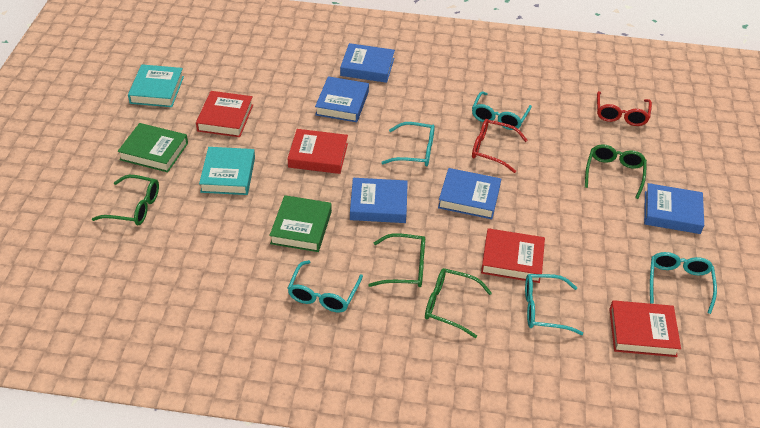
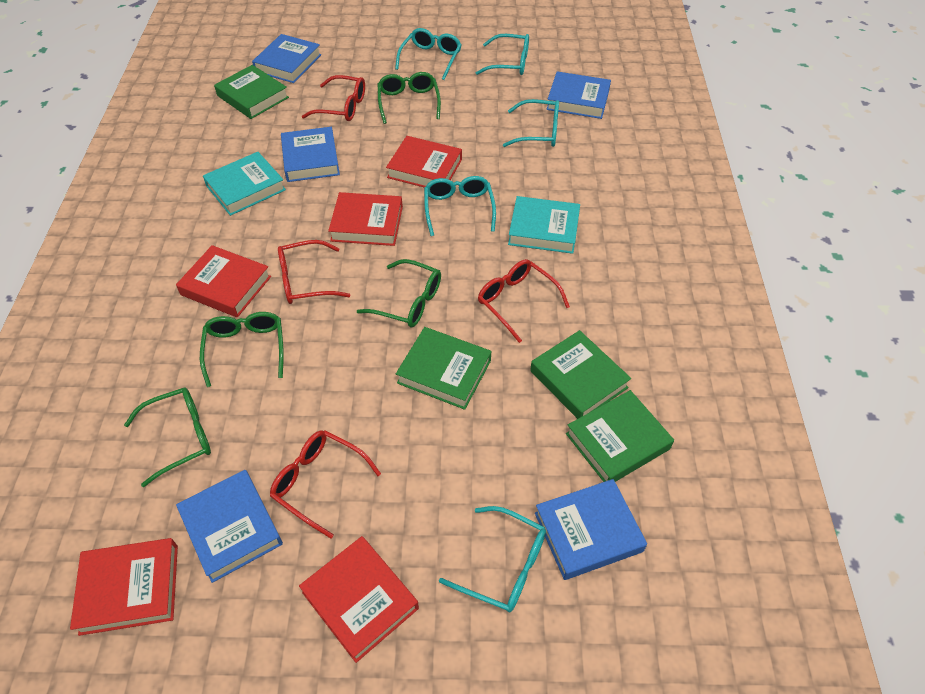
green book: 2 -> 4
red book: 4 -> 5
red glasses: 2 -> 4

